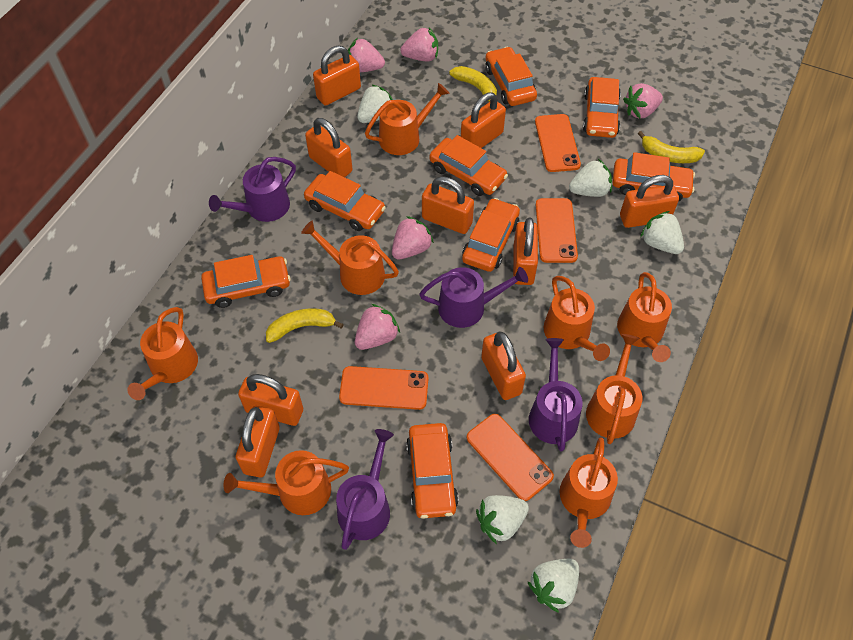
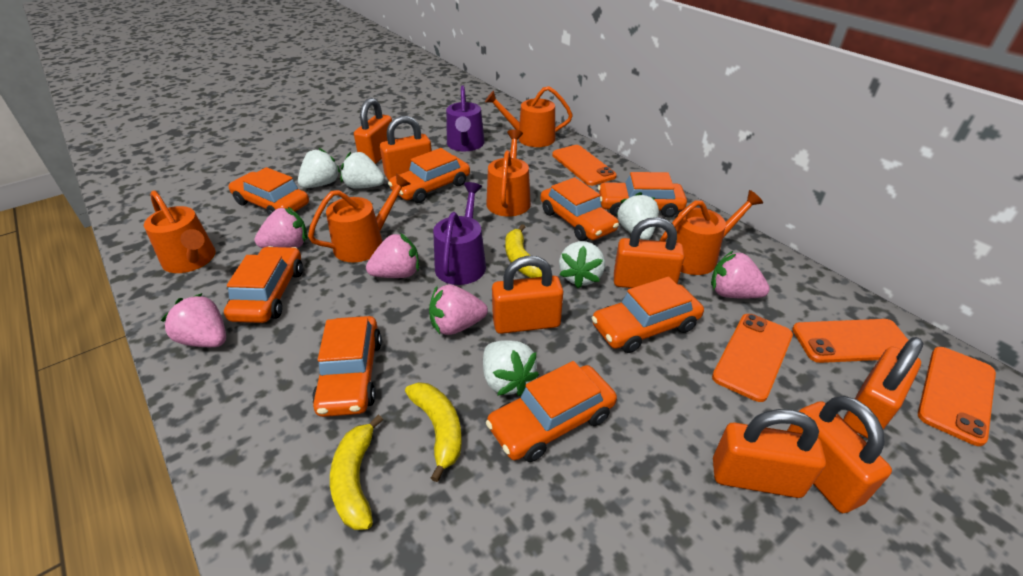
orange padlock: 9 -> 7
orange watering can: 8 -> 5
purple watering can: 4 -> 2

